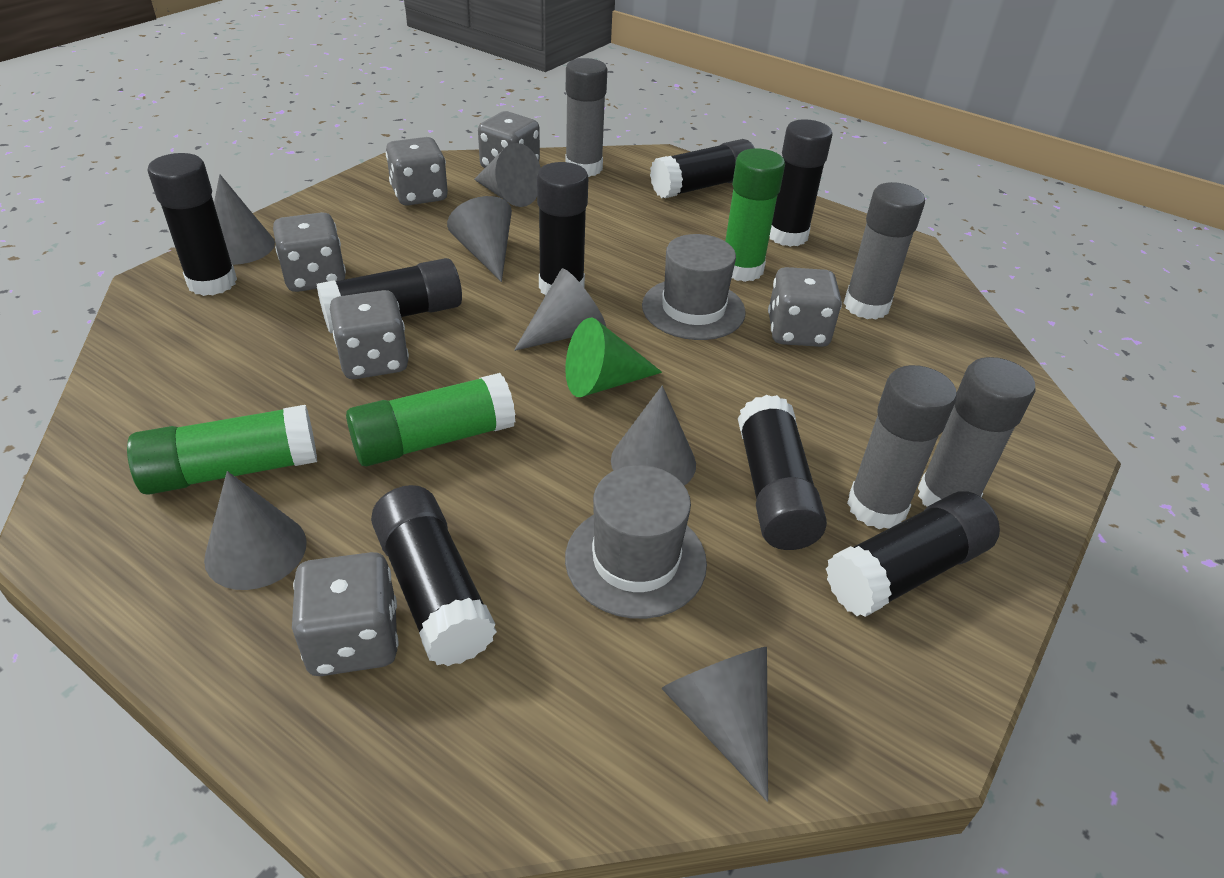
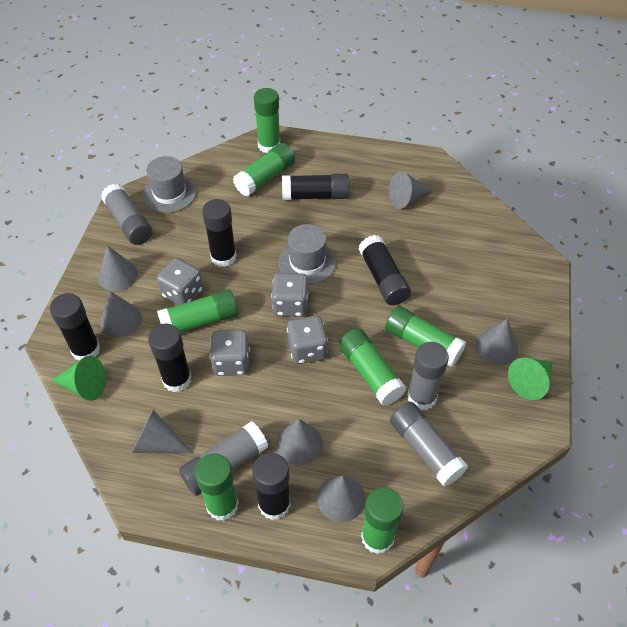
black glue stick: 8 -> 6
green cone: 1 -> 2
green glue stick: 3 -> 7
grey dice: 6 -> 4

